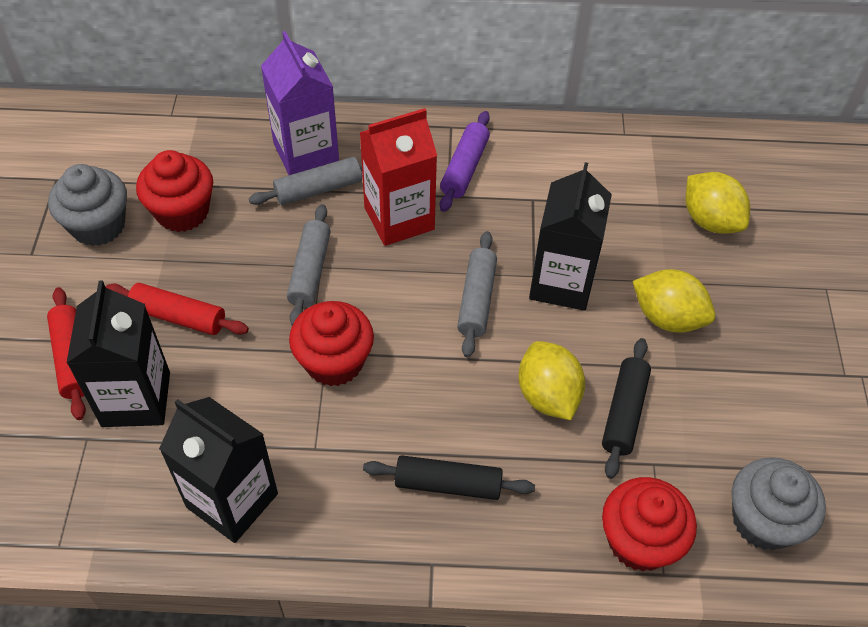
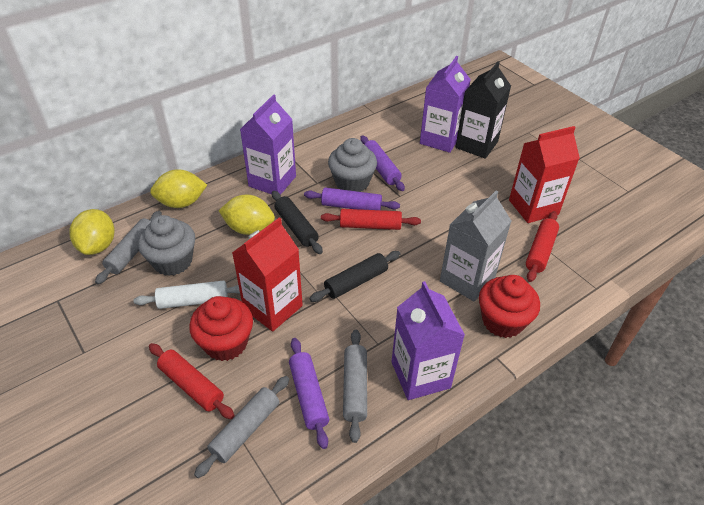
black carton: 3 -> 1
grey carton: 0 -> 1
purple carton: 1 -> 3
purple rolling pin: 1 -> 3
red carton: 1 -> 2
red cupcake: 3 -> 2
red rolling pin: 2 -> 3
white rolling pin: 0 -> 1

